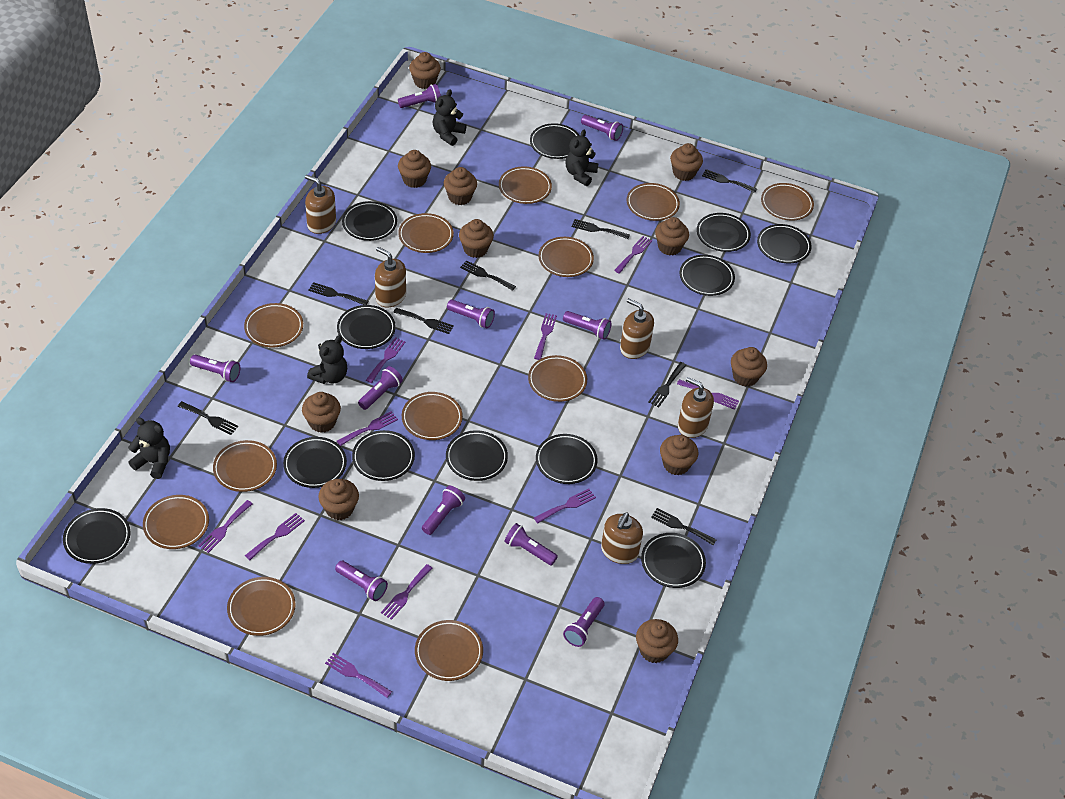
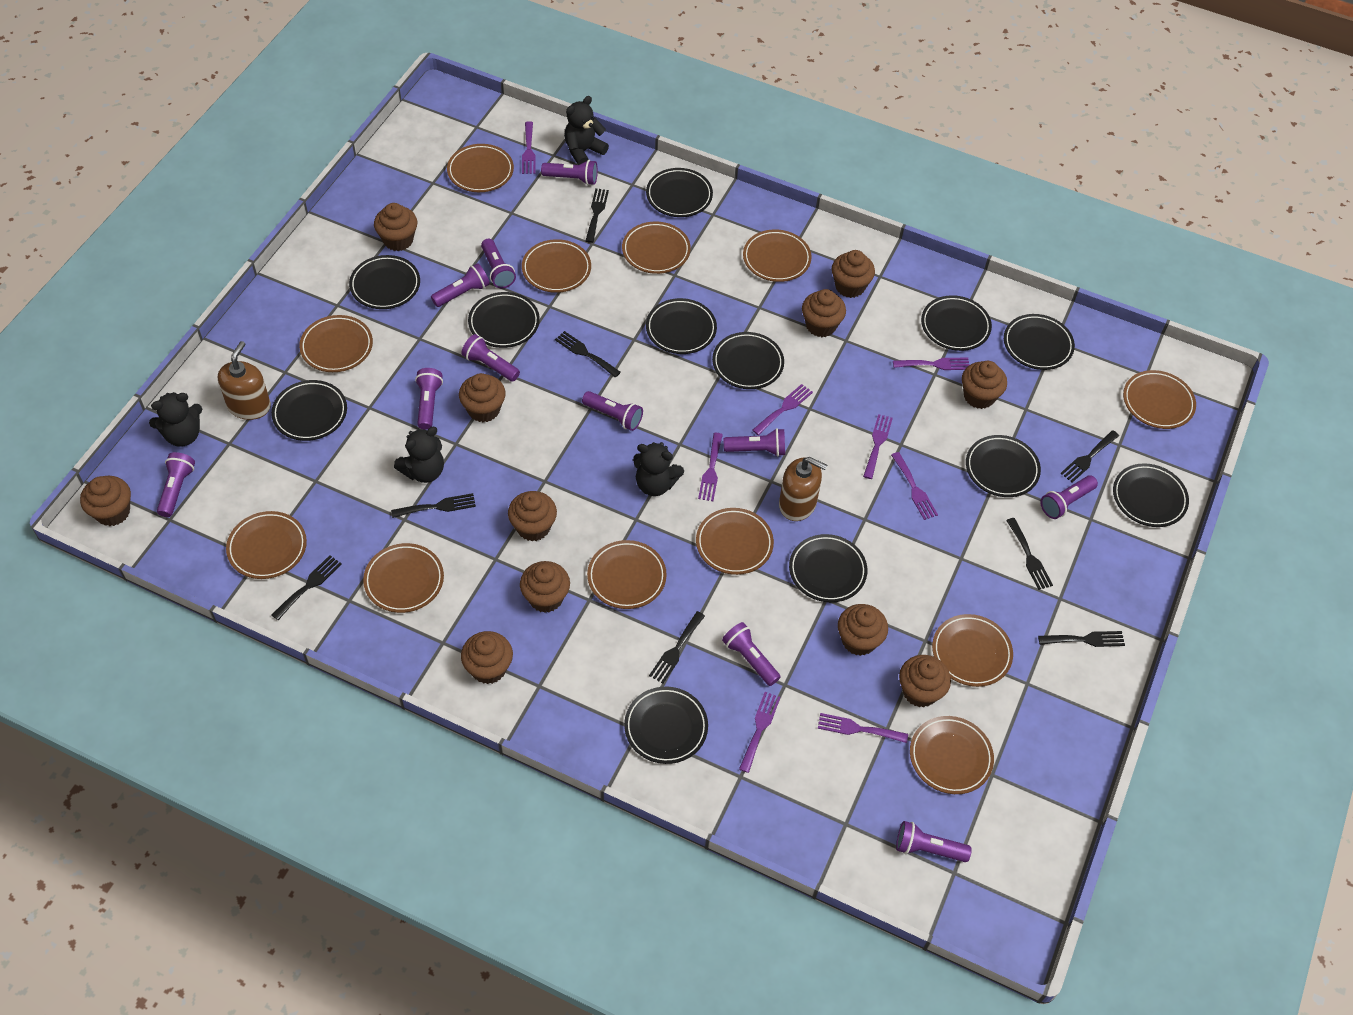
brown soap dispenser: 5 -> 2
purple flashlight: 10 -> 11
purple fork: 10 -> 8

